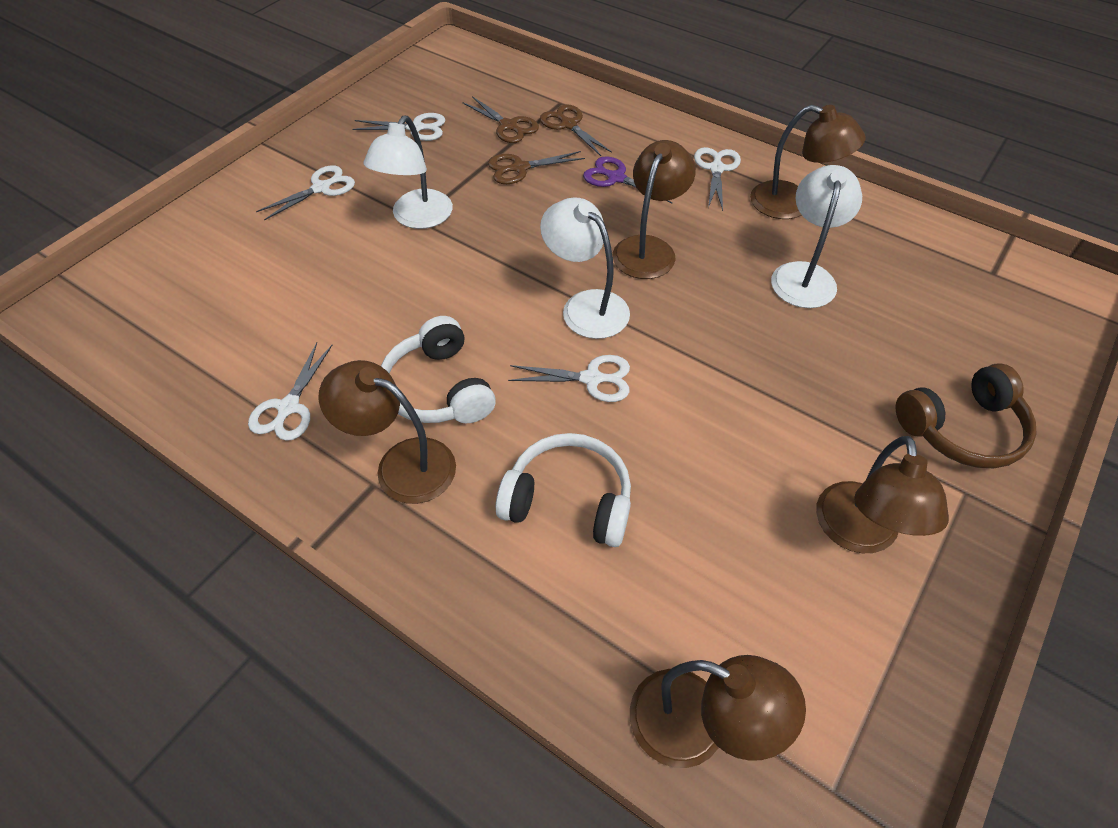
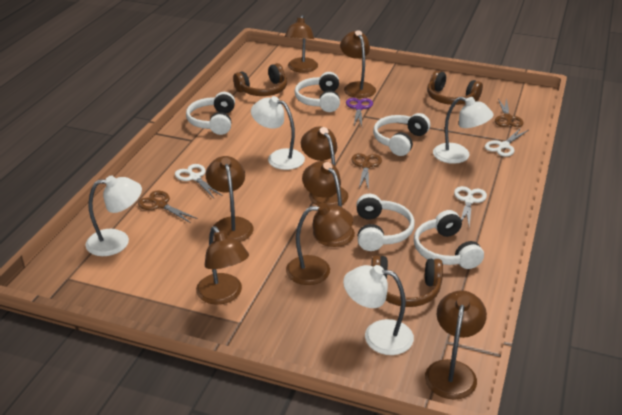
brown headphones: 1 -> 3
brown lamp: 5 -> 8
white headphones: 2 -> 5
white lamp: 3 -> 4
white scissors: 5 -> 3

